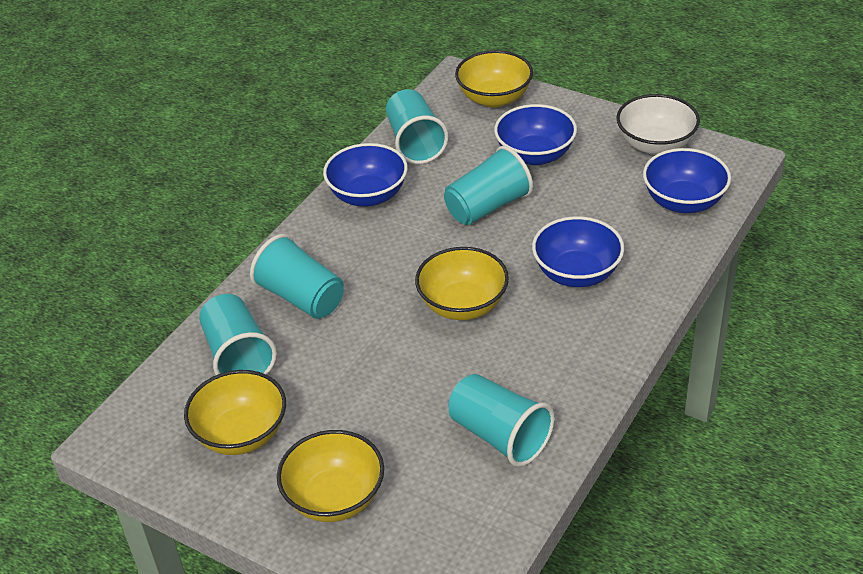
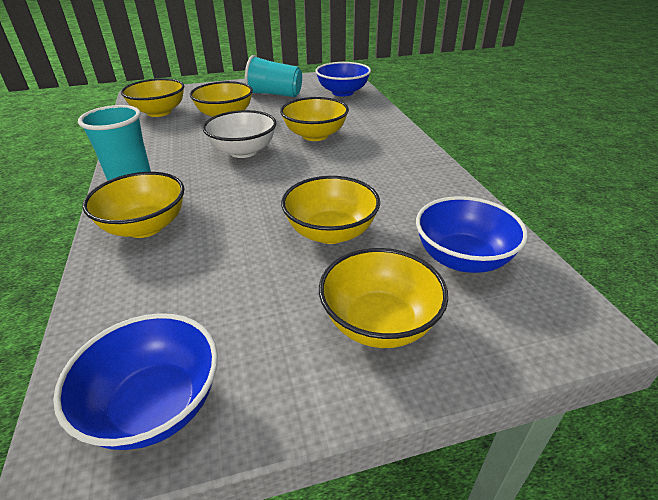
blue bowl: 4 -> 3
turquoise cup: 5 -> 2
yellow bowl: 4 -> 6

